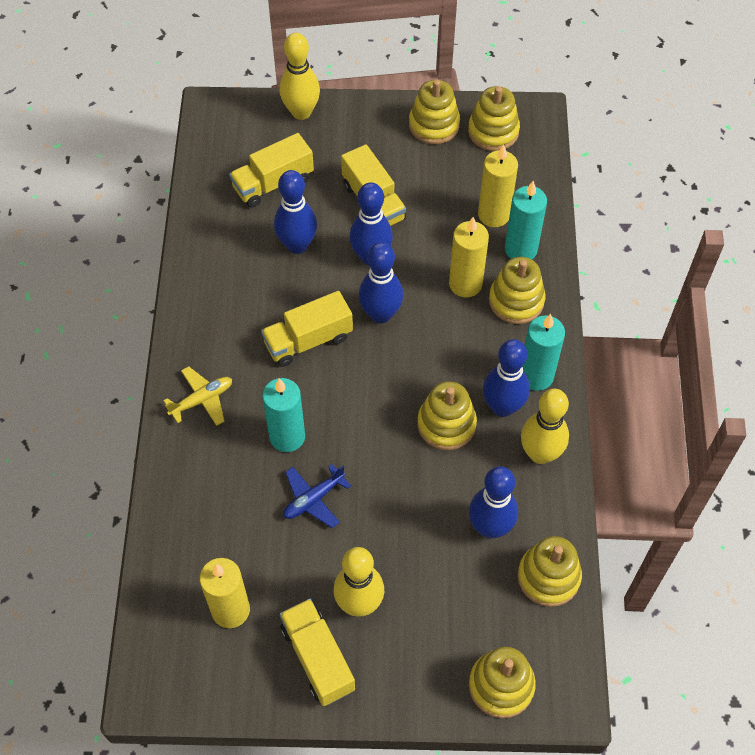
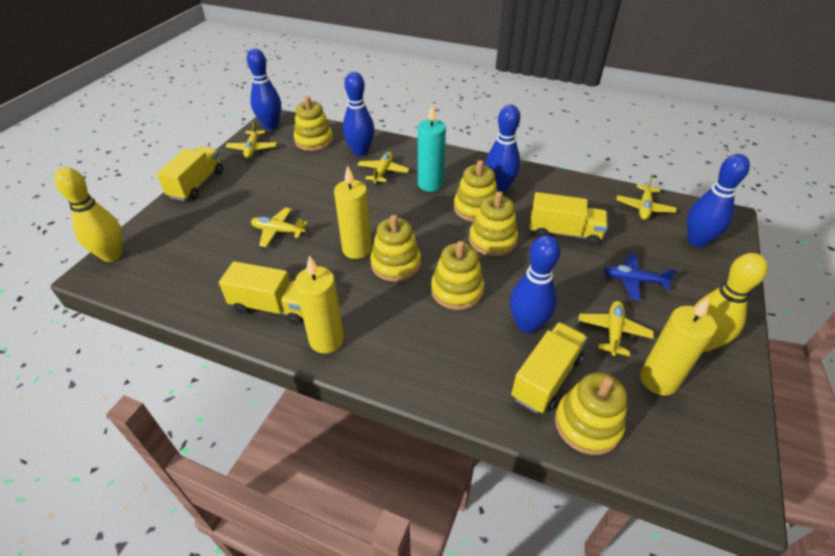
turquoise candle: 3 -> 1
yellow bowling pin: 3 -> 2
yellow plane: 1 -> 5

